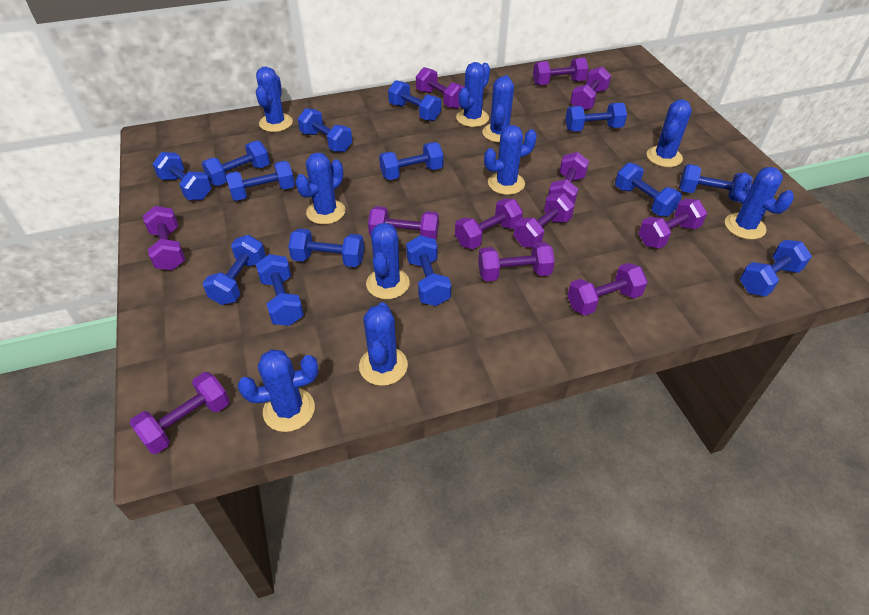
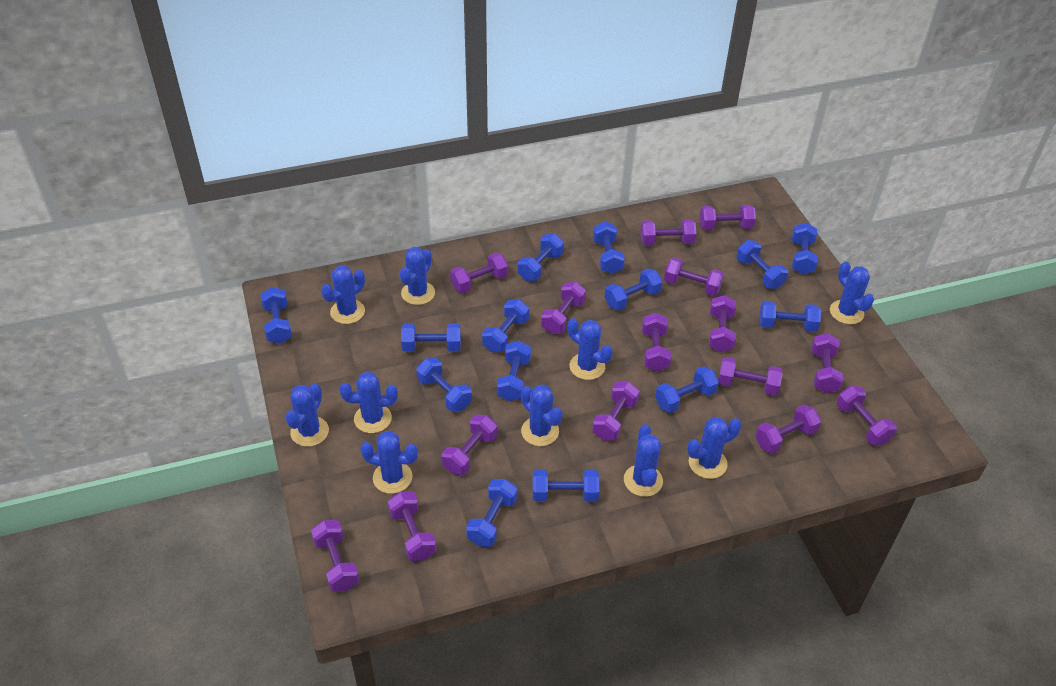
purple dumbbell: 12 -> 15

